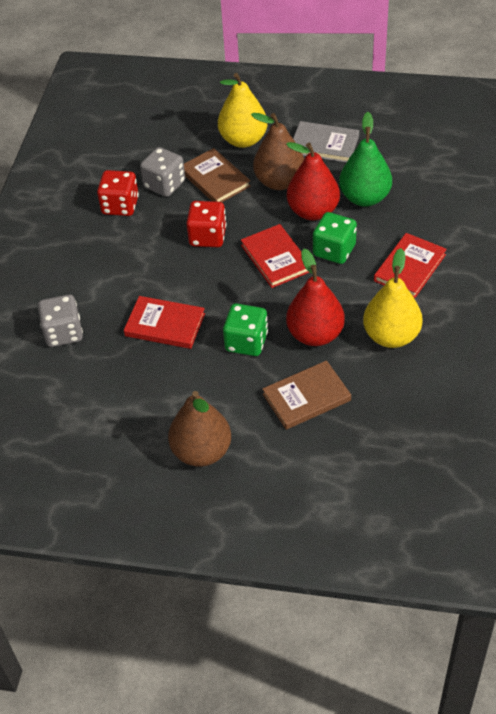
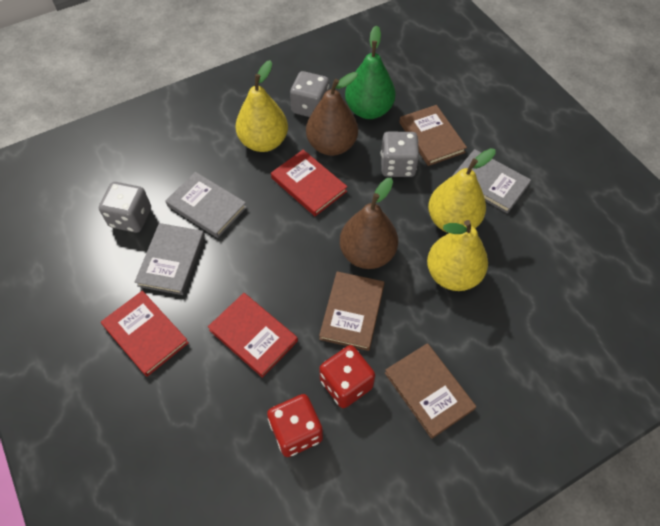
brown book: 2 -> 3
green dice: 2 -> 0
grey book: 1 -> 3
grey dice: 2 -> 3
red pear: 2 -> 0
yellow pear: 2 -> 3

